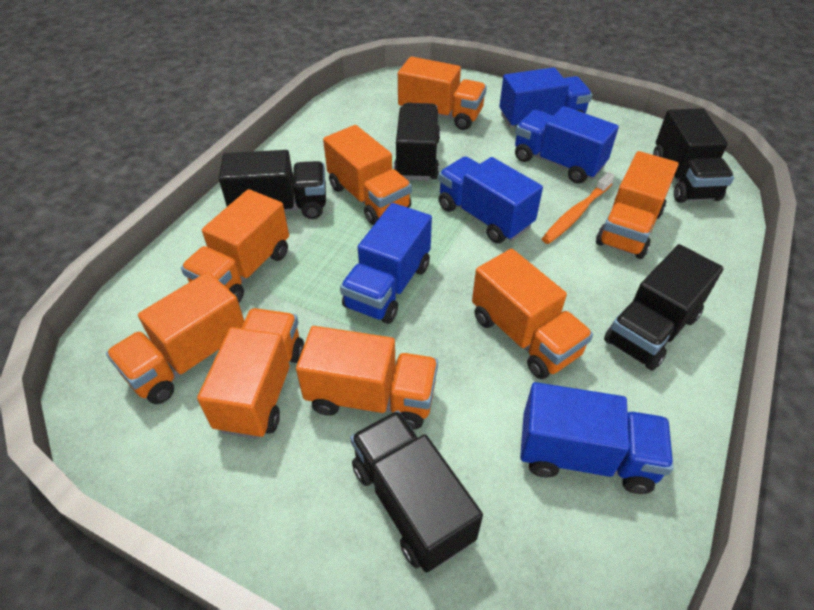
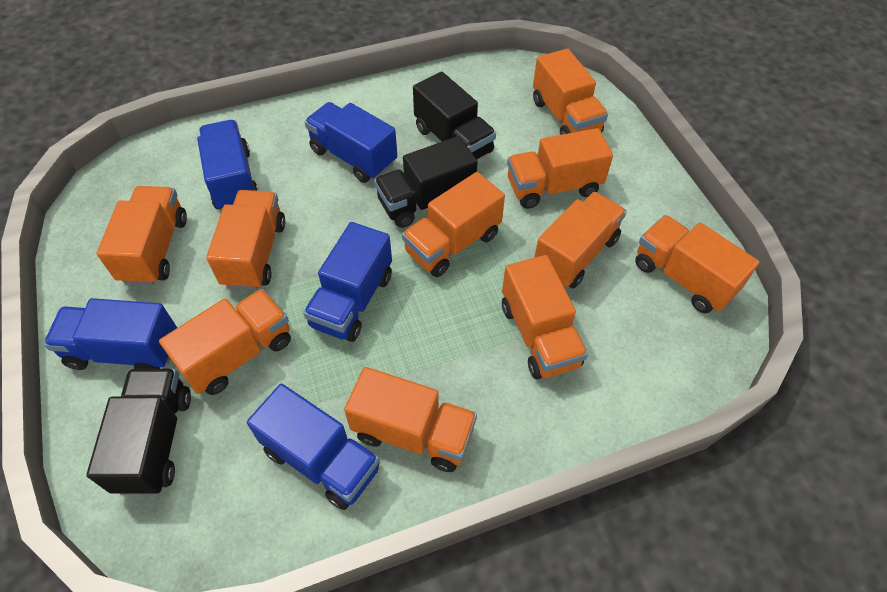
black truck: 5 -> 3
orange toothbrush: 1 -> 0
orange truck: 8 -> 10

